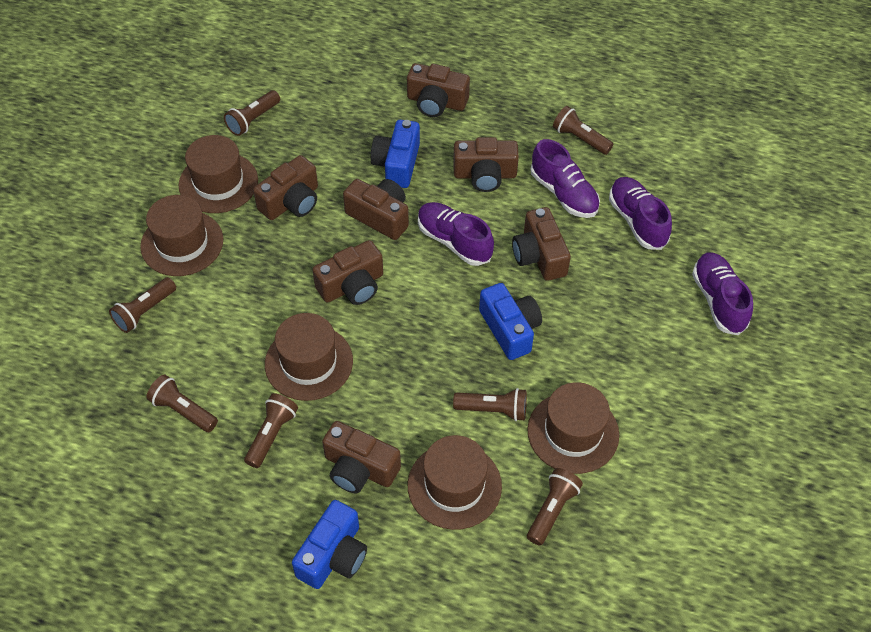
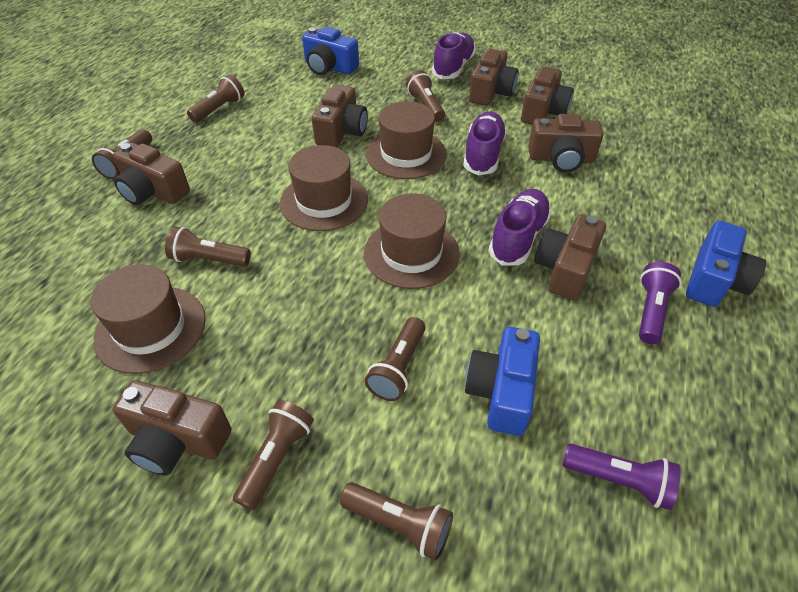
brown hat: 5 -> 4
purple flashlight: 0 -> 2
purple shoe: 4 -> 3

